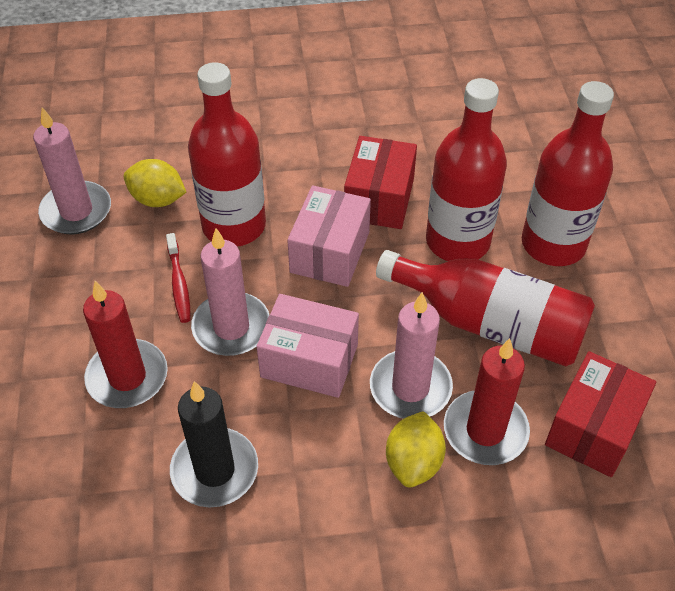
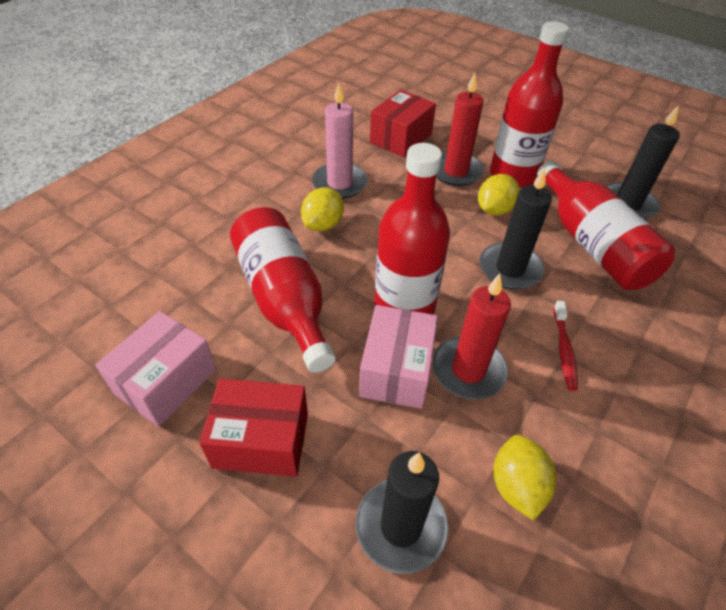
black candle: 1 -> 3
pink candle: 3 -> 1
yellow lemon: 2 -> 3

